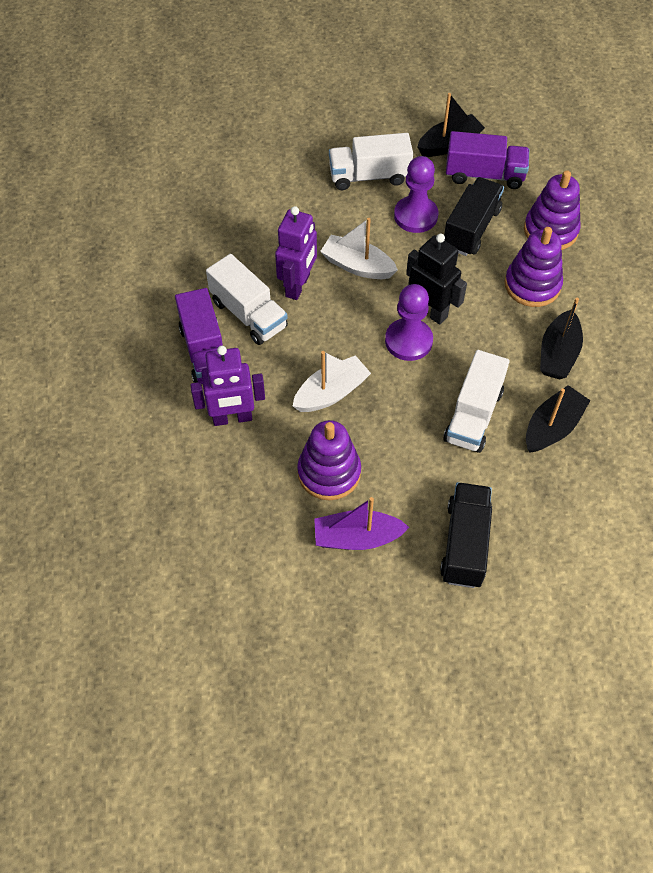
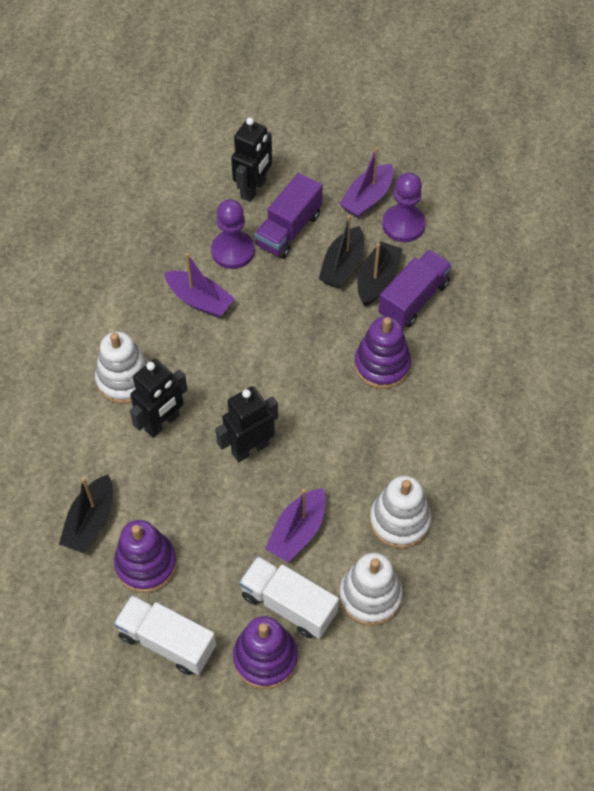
black robot: 1 -> 3
black truck: 2 -> 0
purple boat: 1 -> 3
purple robot: 2 -> 0
white boat: 2 -> 0
white stacking toy: 0 -> 3
white truck: 3 -> 2

